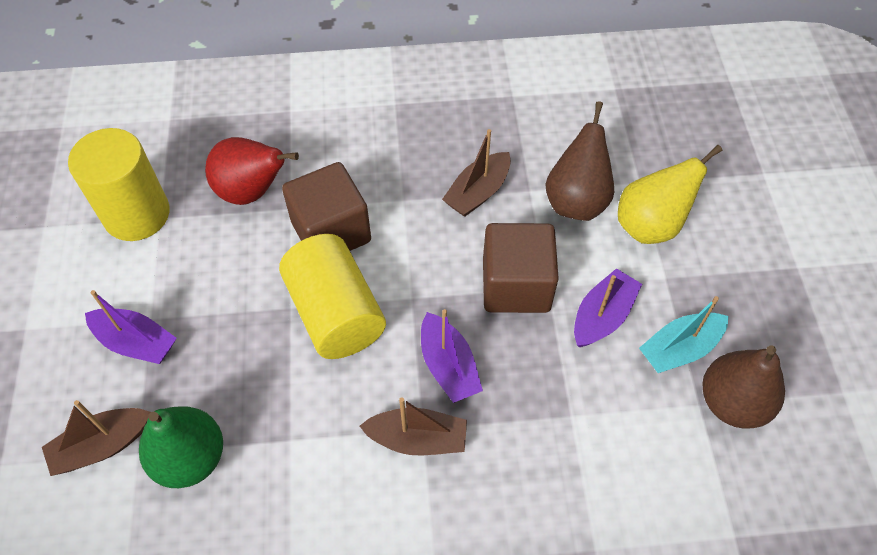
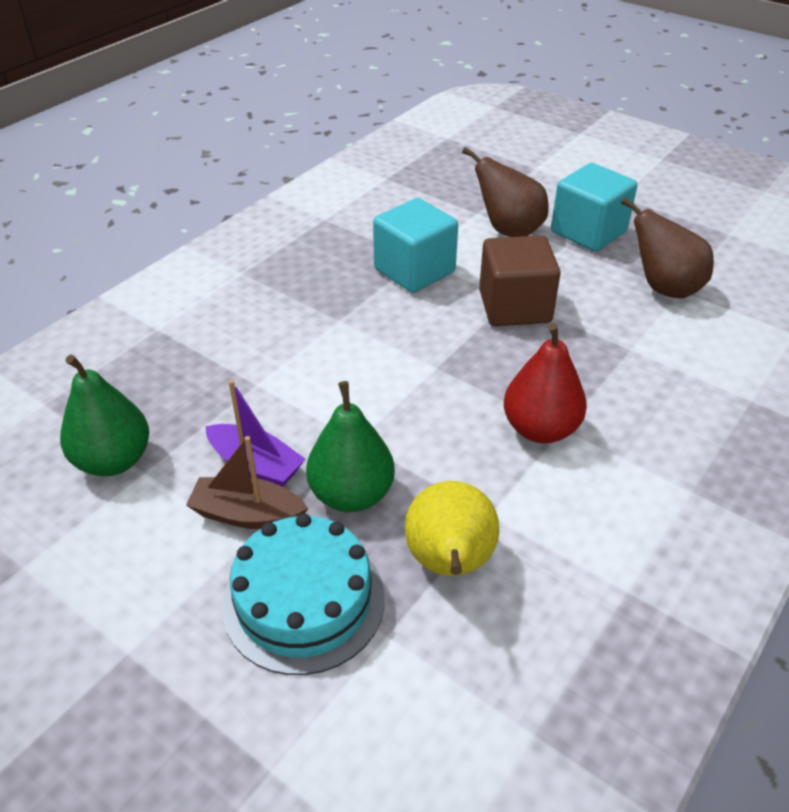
brown boat: 3 -> 1
brown cube: 2 -> 1
green pear: 1 -> 2
purple boat: 3 -> 1
turquoise boat: 1 -> 0
turquoise cake: 0 -> 1
turquoise cube: 0 -> 2
yellow cylinder: 2 -> 0

